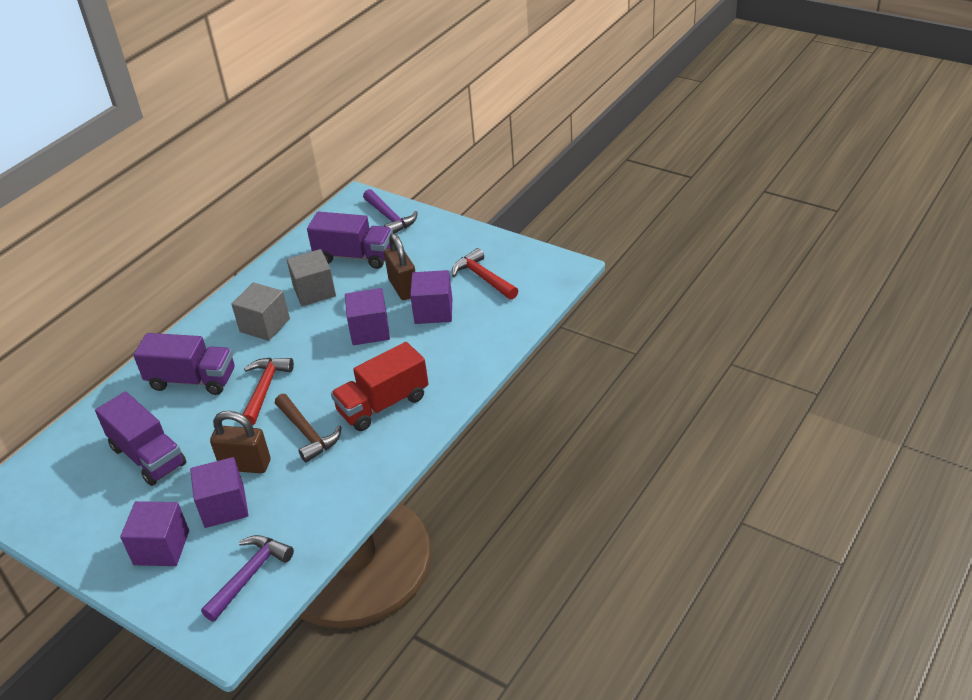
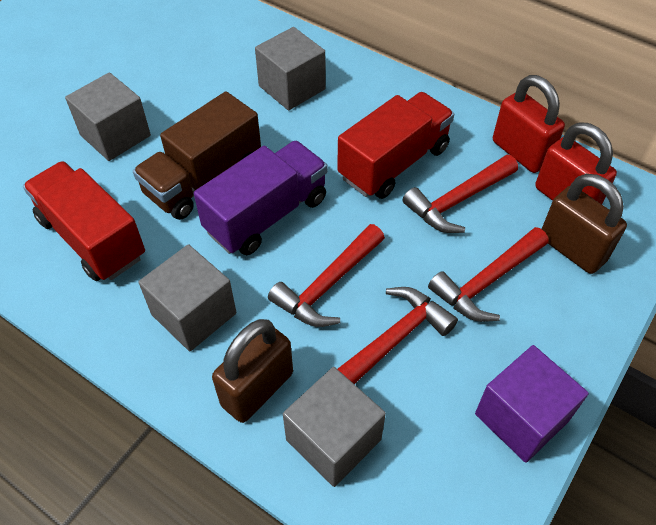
brown hammer: 1 -> 0
brown truck: 0 -> 1
grey cube: 2 -> 4
purple cube: 4 -> 1
purple hammer: 2 -> 0
purple truck: 3 -> 1
red hammer: 2 -> 4
red padlock: 0 -> 2
red truck: 1 -> 2

